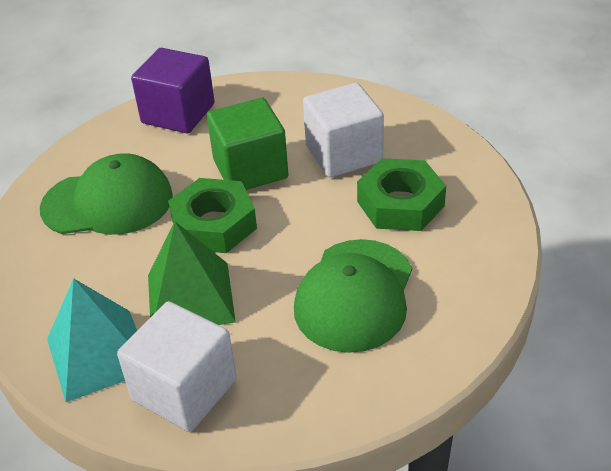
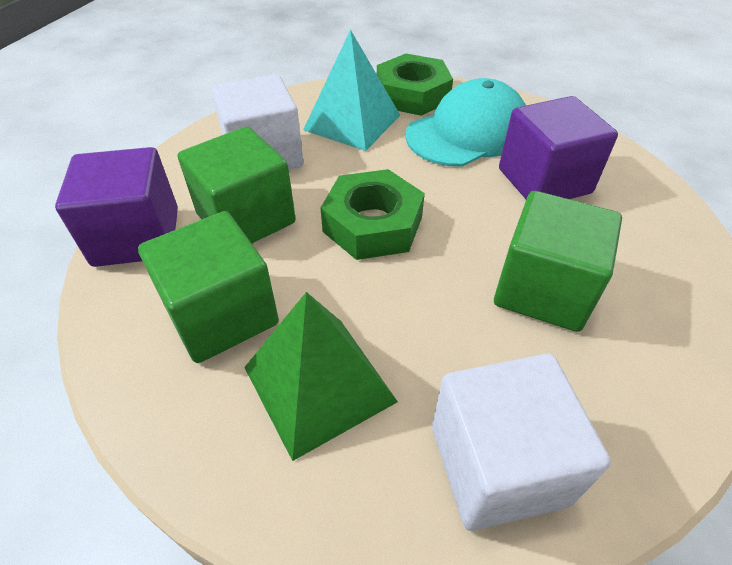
green cap: 2 -> 0
green cube: 1 -> 3
purple cube: 1 -> 2
turquoise cap: 0 -> 1

